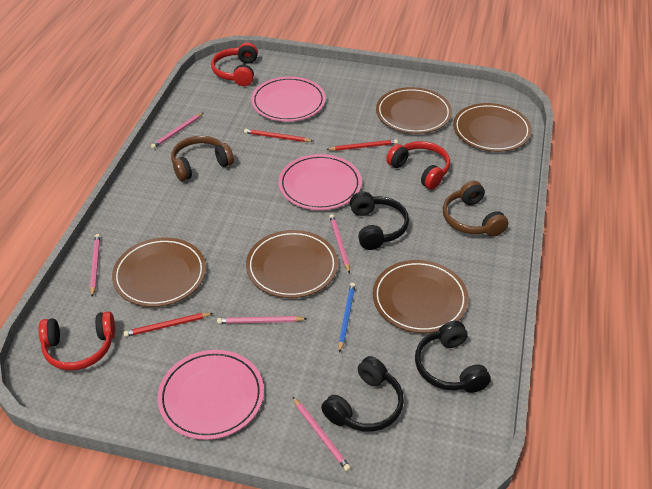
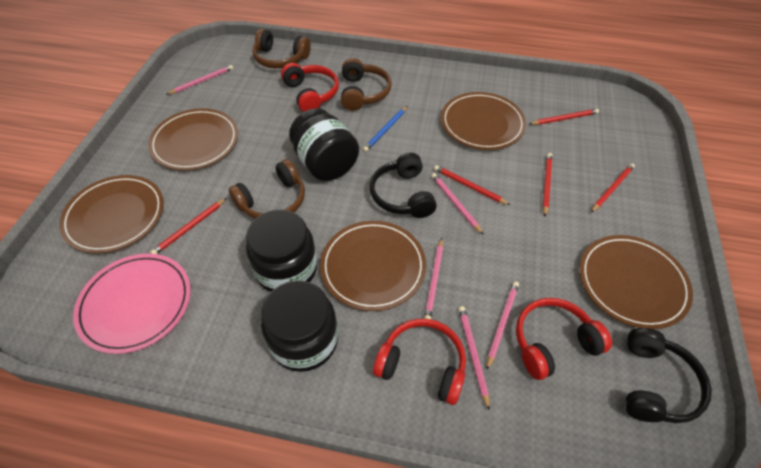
black headphones: 3 -> 2
black jar: 0 -> 3
brown headphones: 2 -> 3
pink plate: 3 -> 1
red pencil: 3 -> 5

